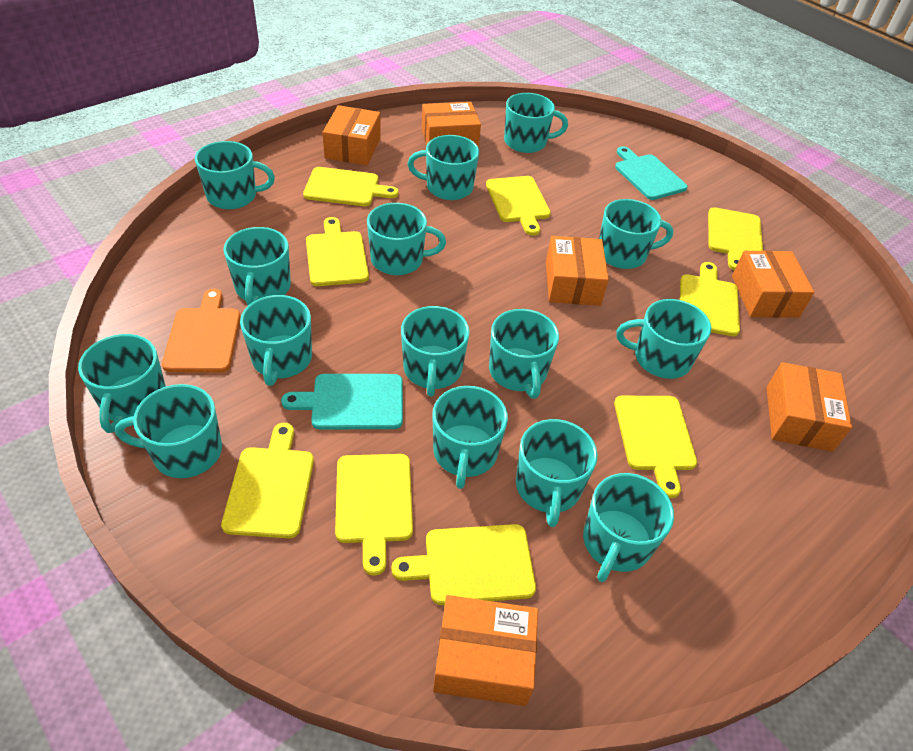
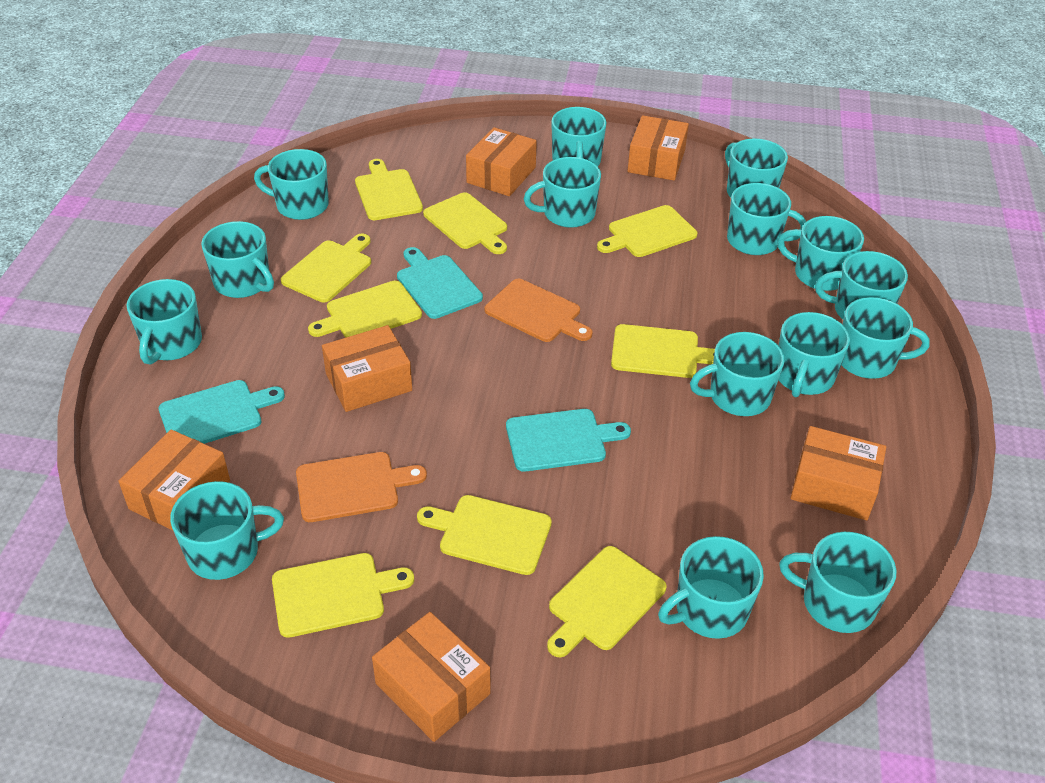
orange cutting board: 1 -> 2
turquoise cutting board: 2 -> 3

